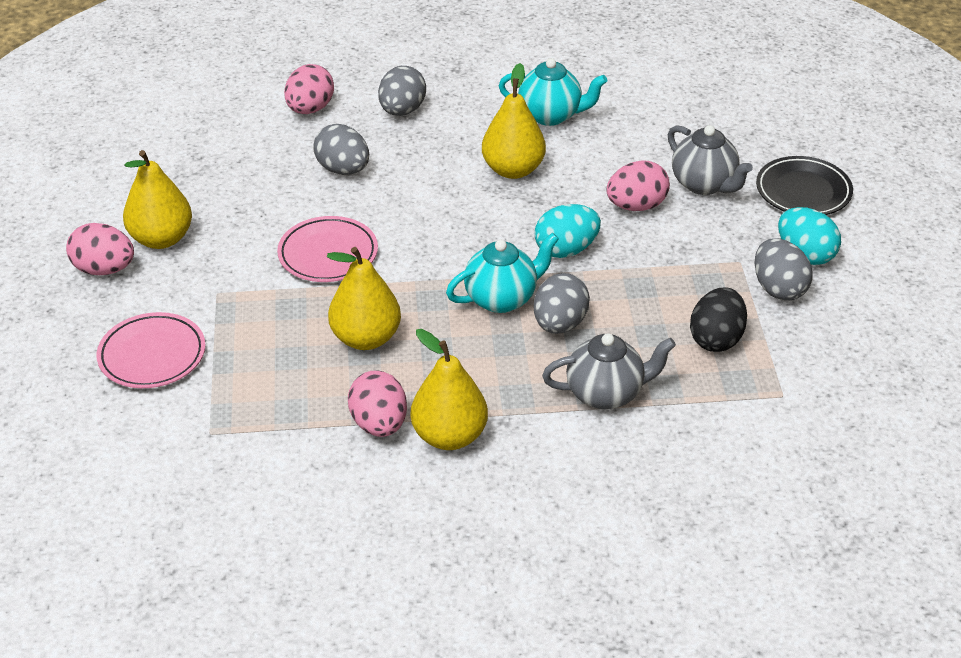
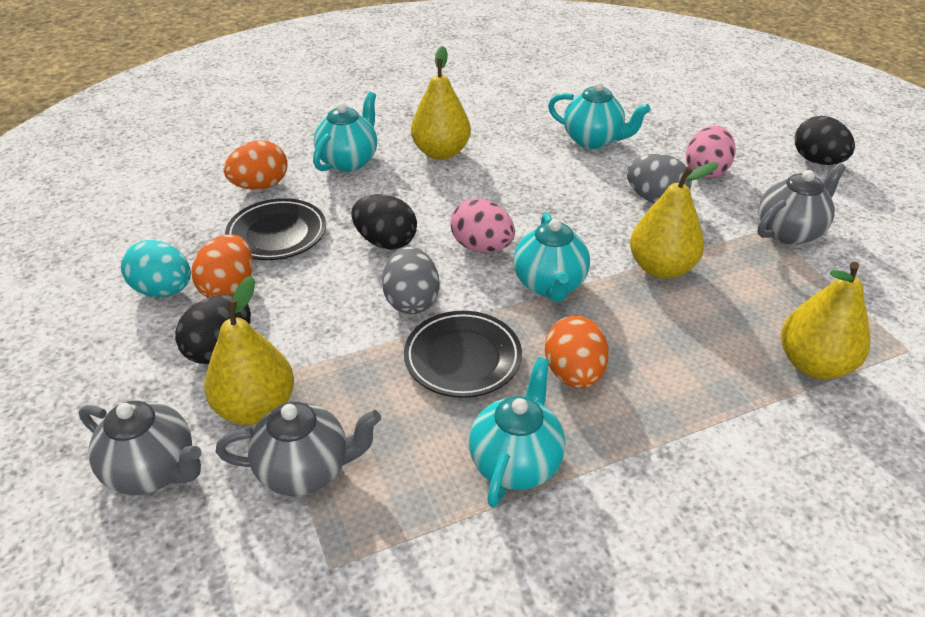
black egg: 1 -> 3
black plate: 1 -> 2
grey egg: 4 -> 2
grey teapot: 2 -> 3
orange egg: 0 -> 3
pink egg: 4 -> 2
pink plate: 2 -> 0
turquoise egg: 2 -> 1
turquoise teapot: 2 -> 4

